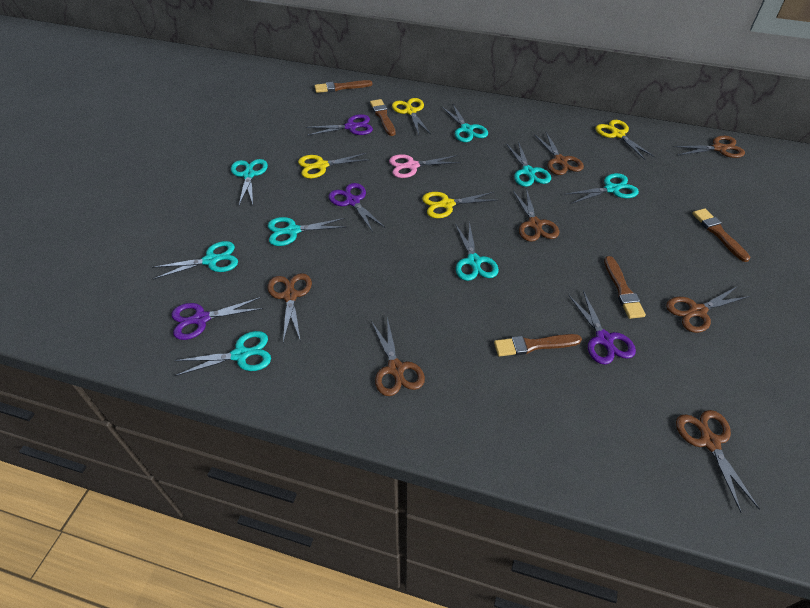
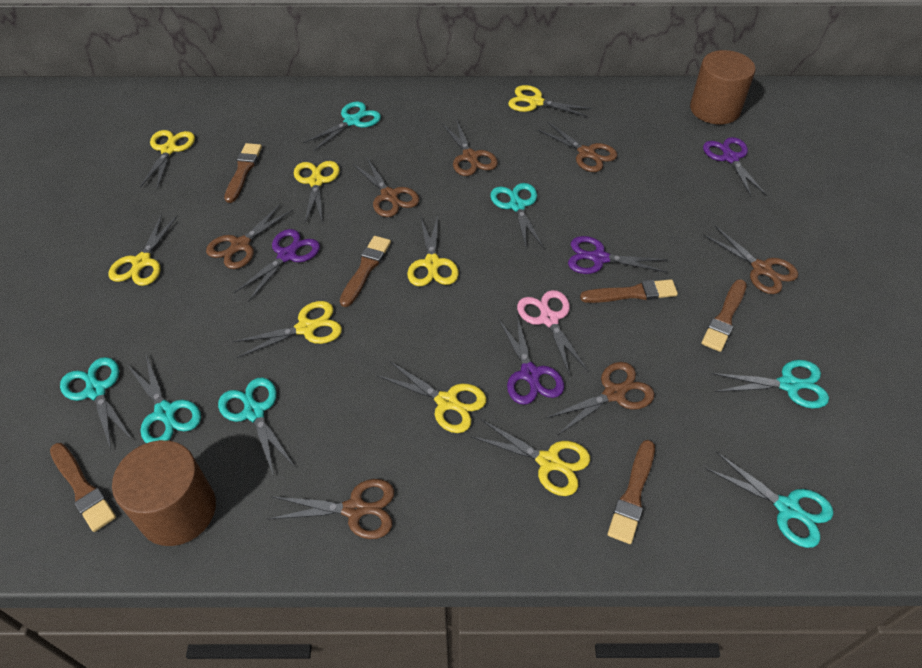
brown brush: 5 -> 6
brown cylinder: 0 -> 2
turquoise scissors: 8 -> 7
yellow scissors: 4 -> 8

